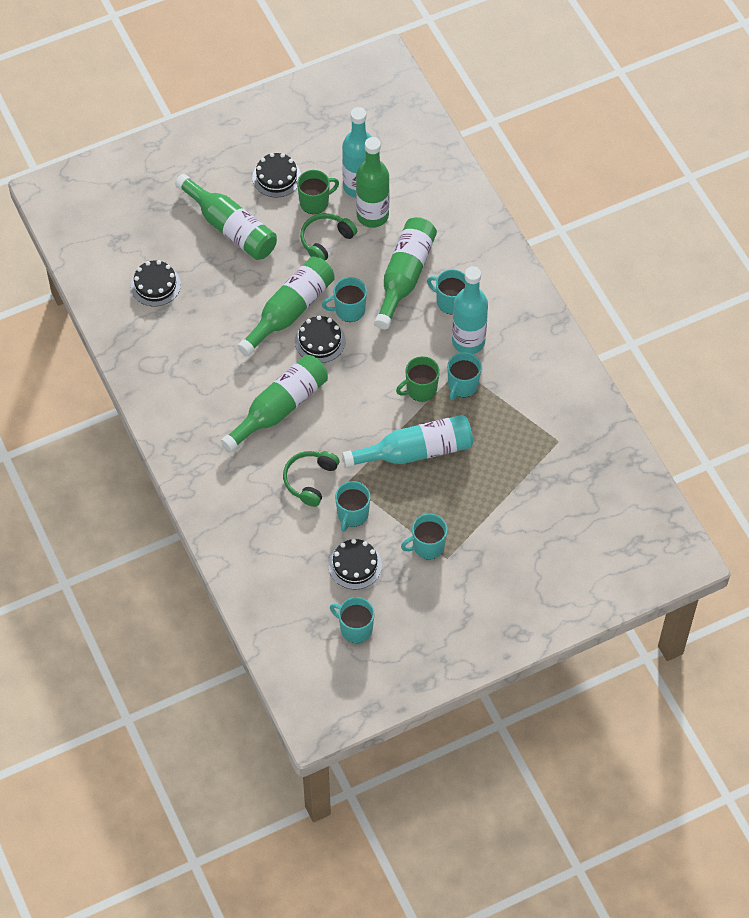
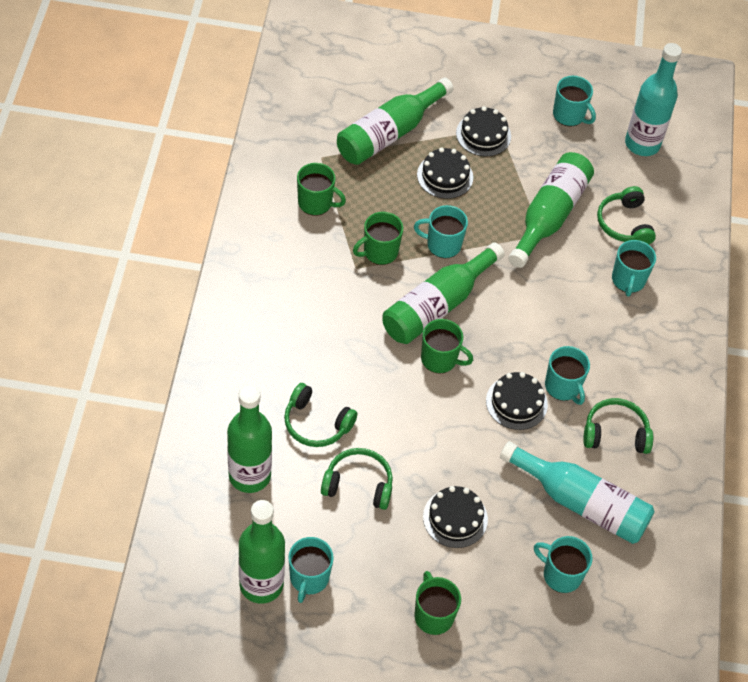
green headphones: 2 -> 4
green mug: 2 -> 4
turquoise bottle: 3 -> 2

